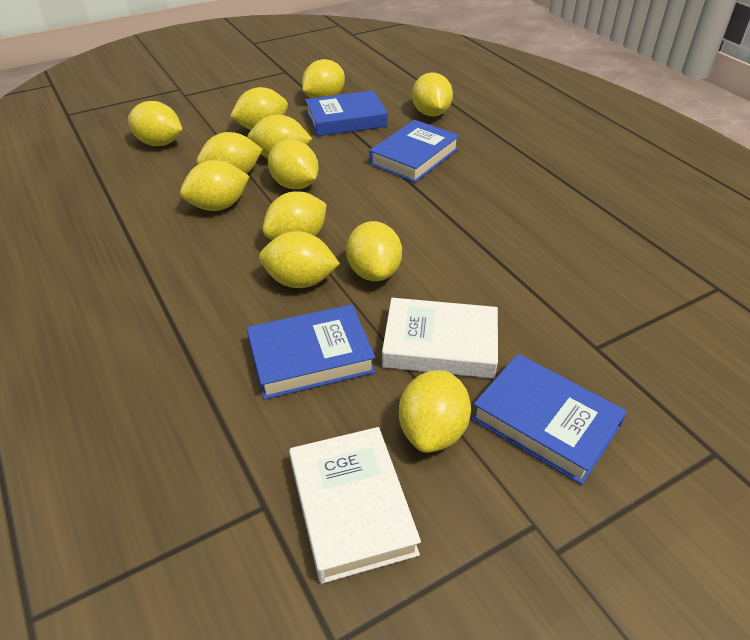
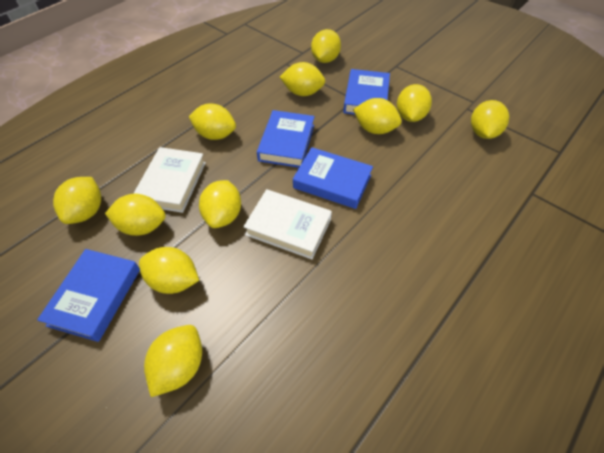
yellow lemon: 12 -> 11

